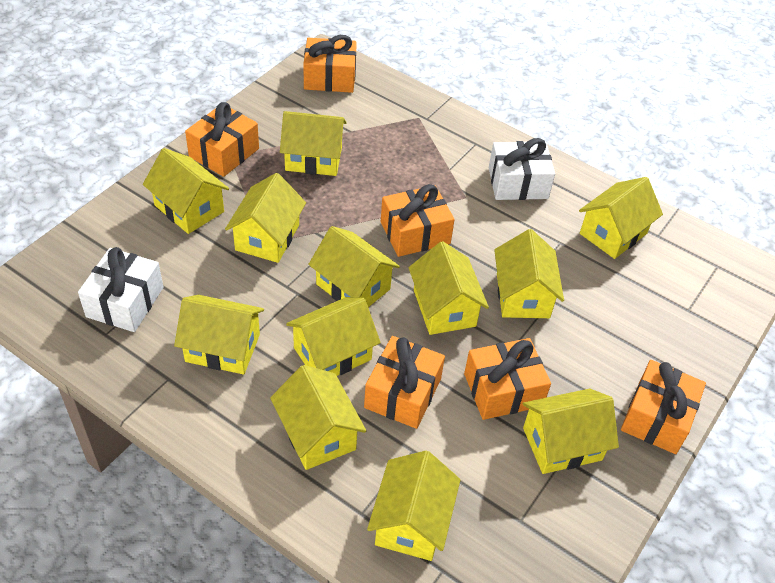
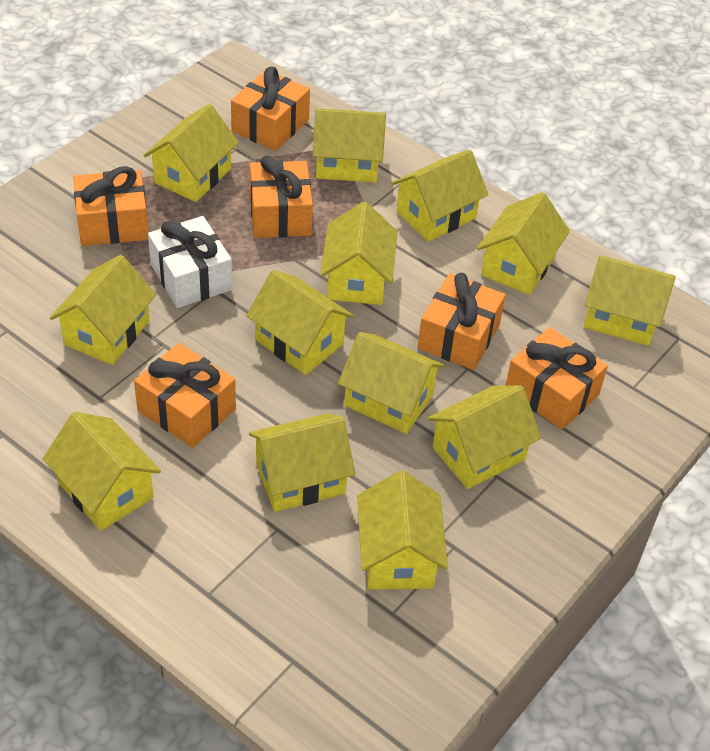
white gift: 2 -> 1
yellow house: 12 -> 13

